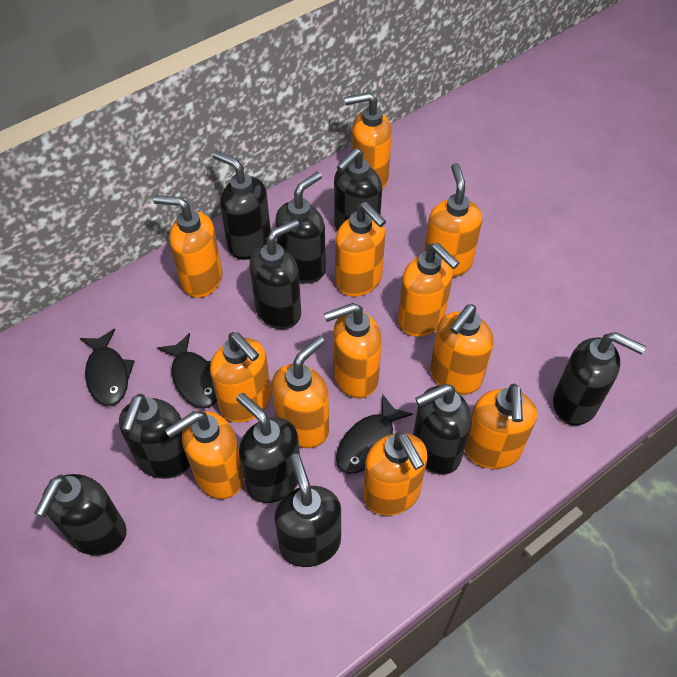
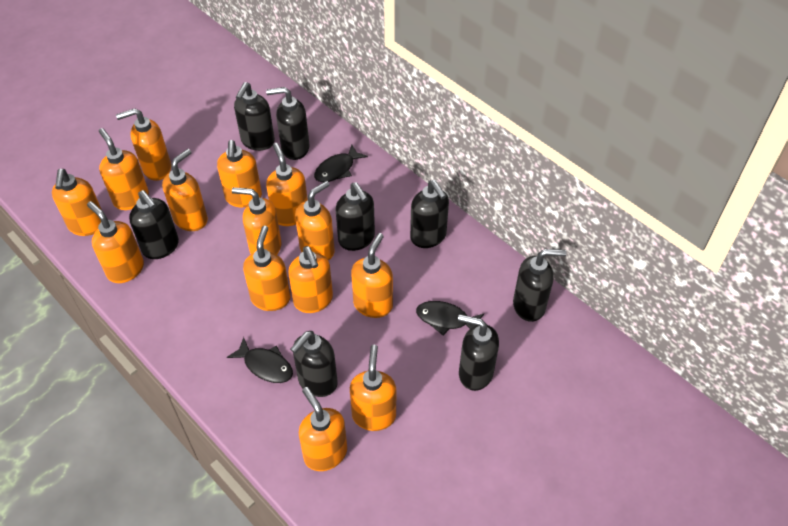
black soap dispenser: 10 -> 8
orange soap dispenser: 12 -> 14

